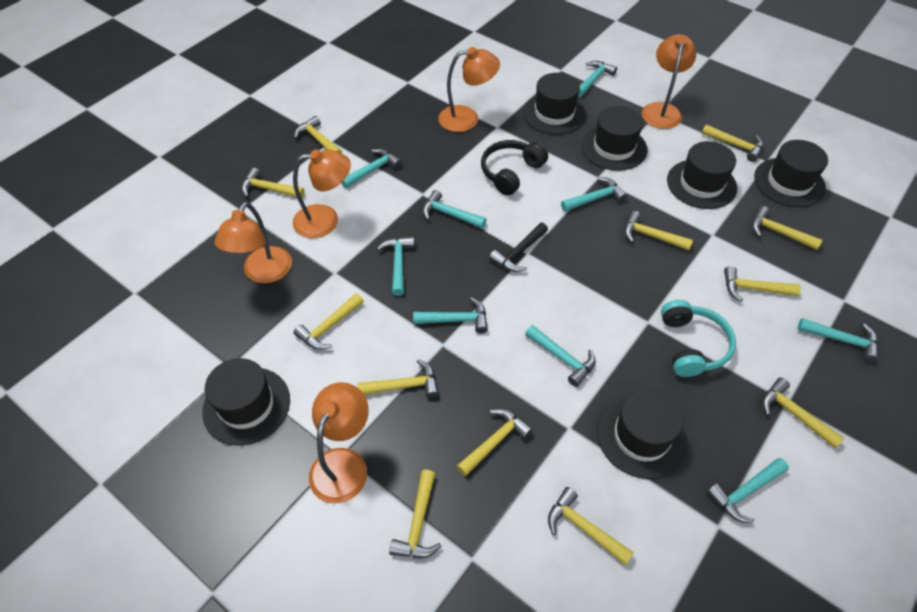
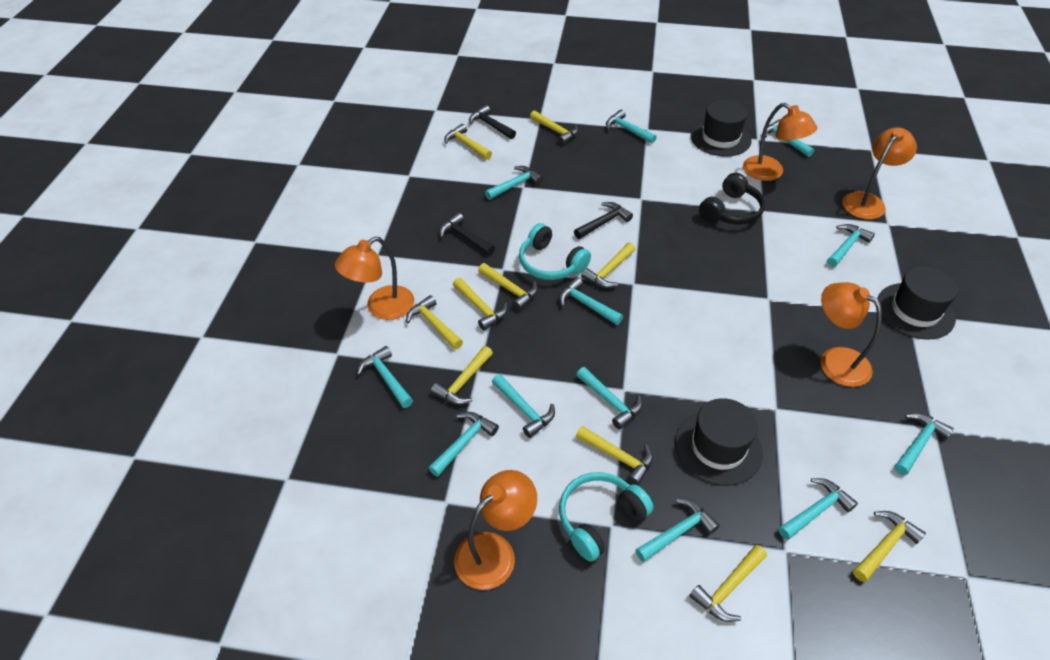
black hammer: 1 -> 3
black hat: 6 -> 3
turquoise hammer: 9 -> 12
turquoise headphones: 1 -> 2
yellow hammer: 12 -> 10

